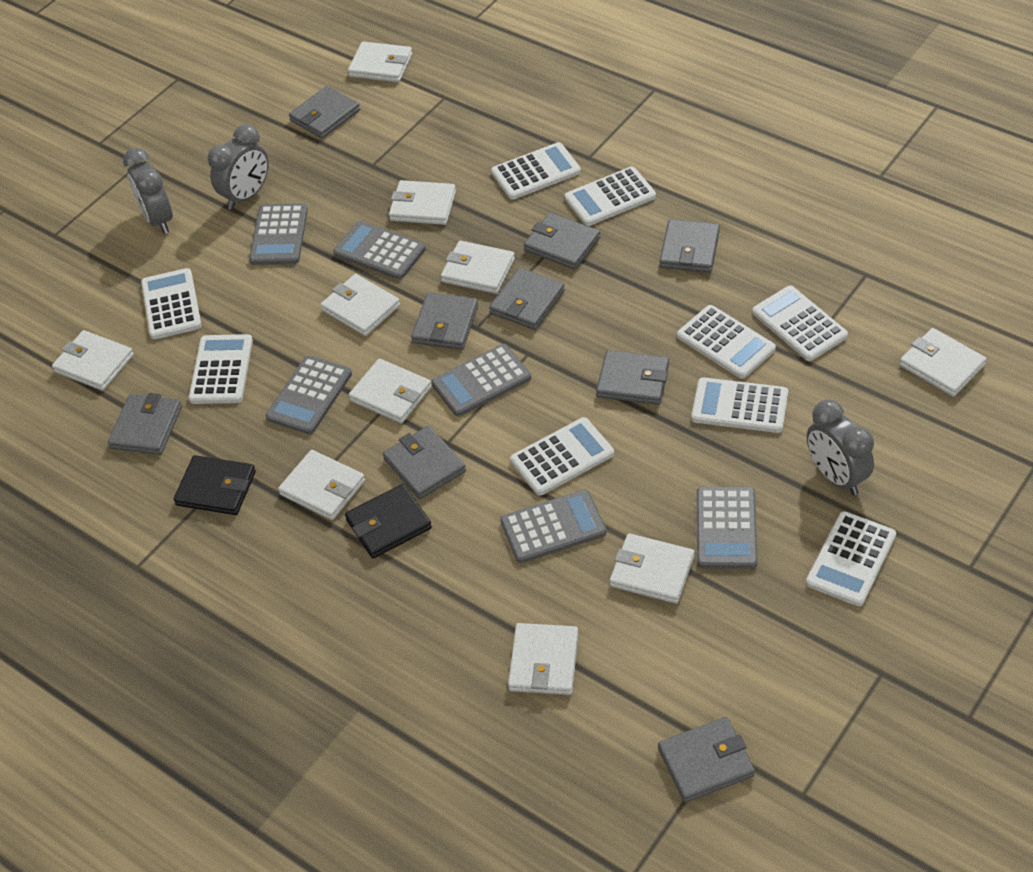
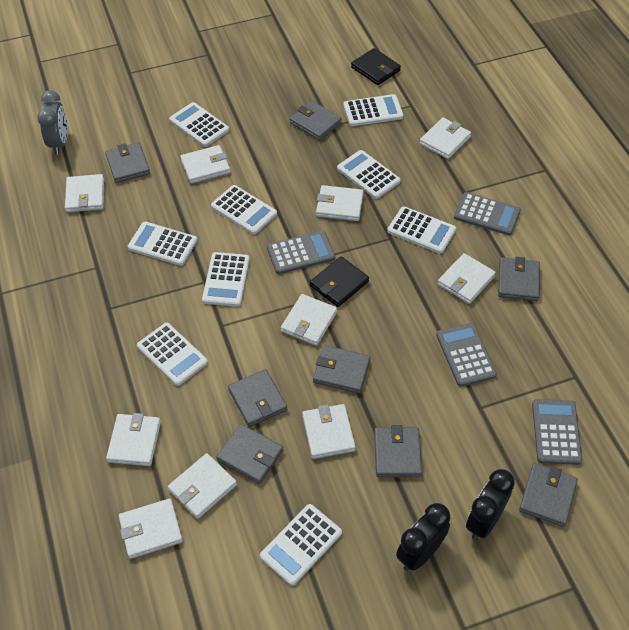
black clock: 0 -> 2
grey calculator: 6 -> 4
grey clock: 3 -> 1
grey wallet: 9 -> 8

